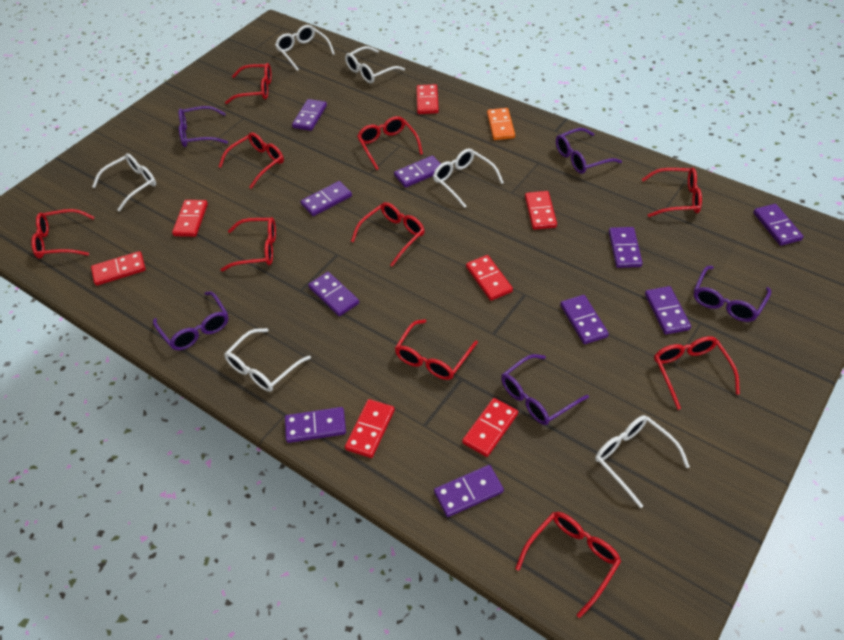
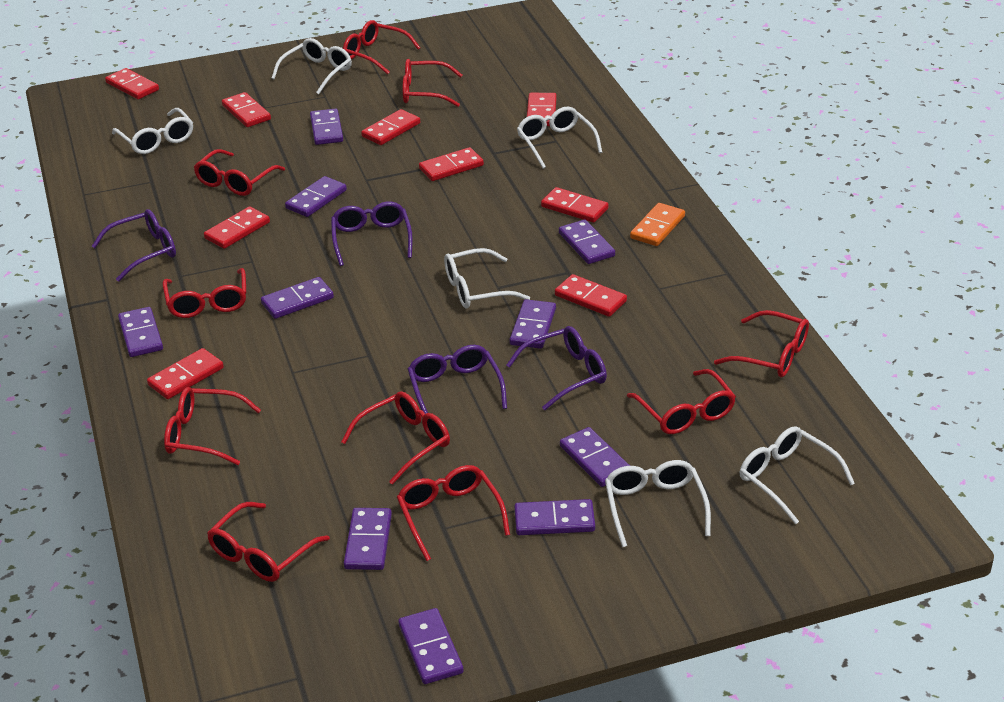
purple glasses: 5 -> 4
red domino: 7 -> 9

